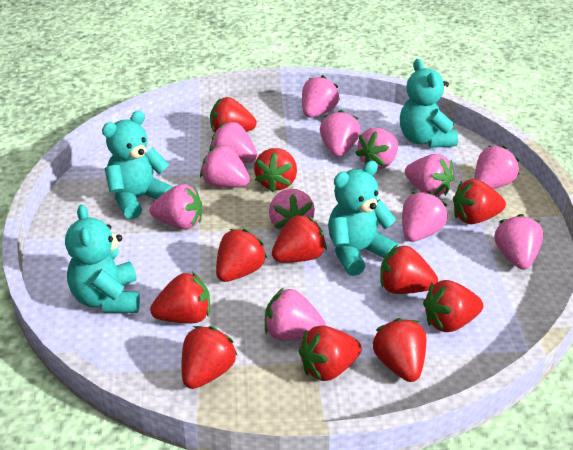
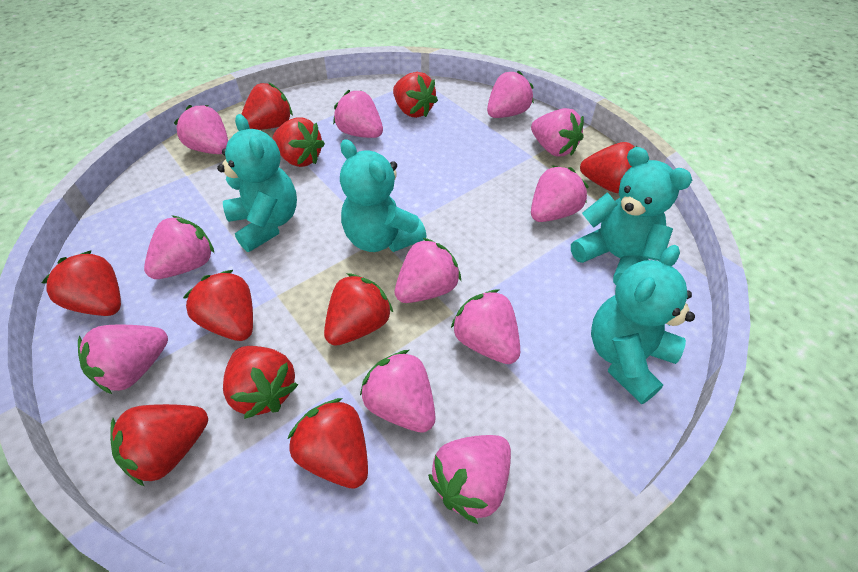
pink strawberry: 12 -> 11
red strawberry: 11 -> 10

